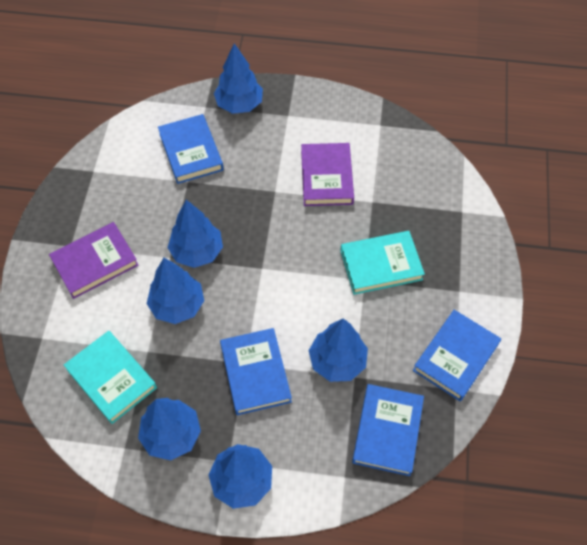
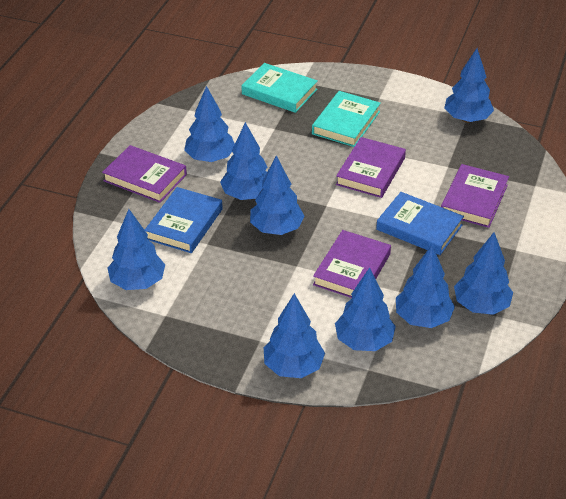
blue book: 4 -> 2
blue tree: 6 -> 9
purple book: 2 -> 4

